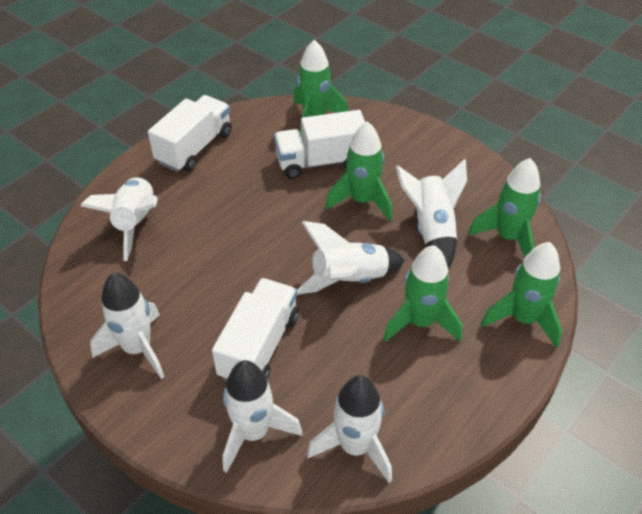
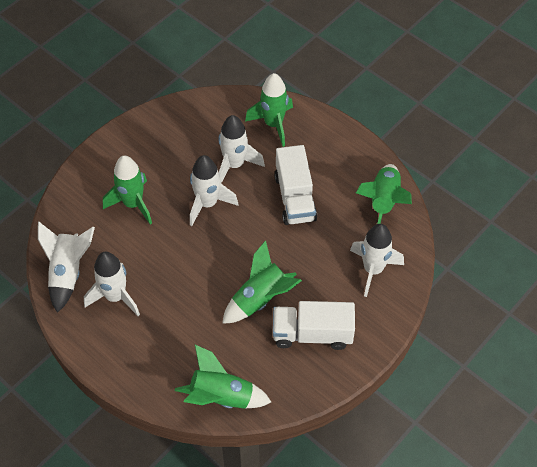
white rocket: 6 -> 5
white truck: 3 -> 2

